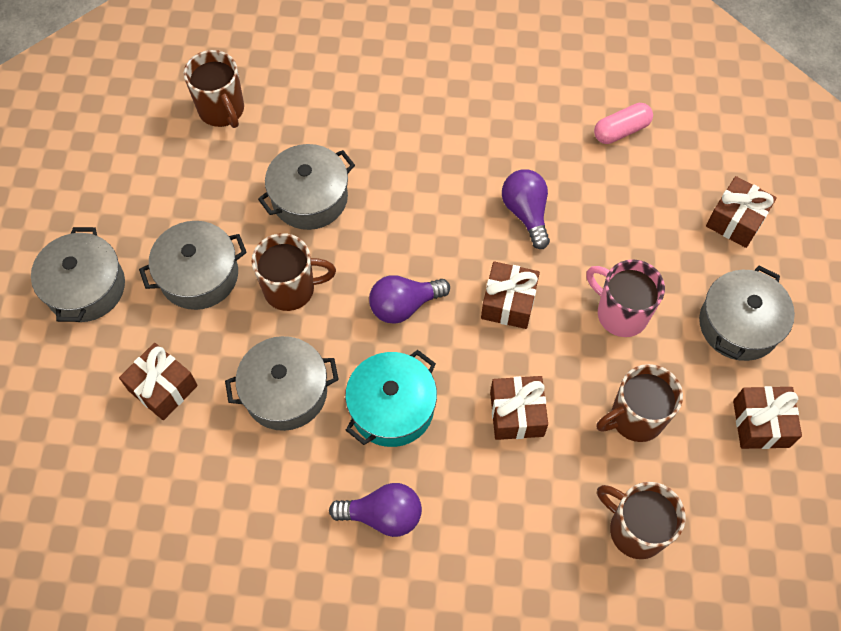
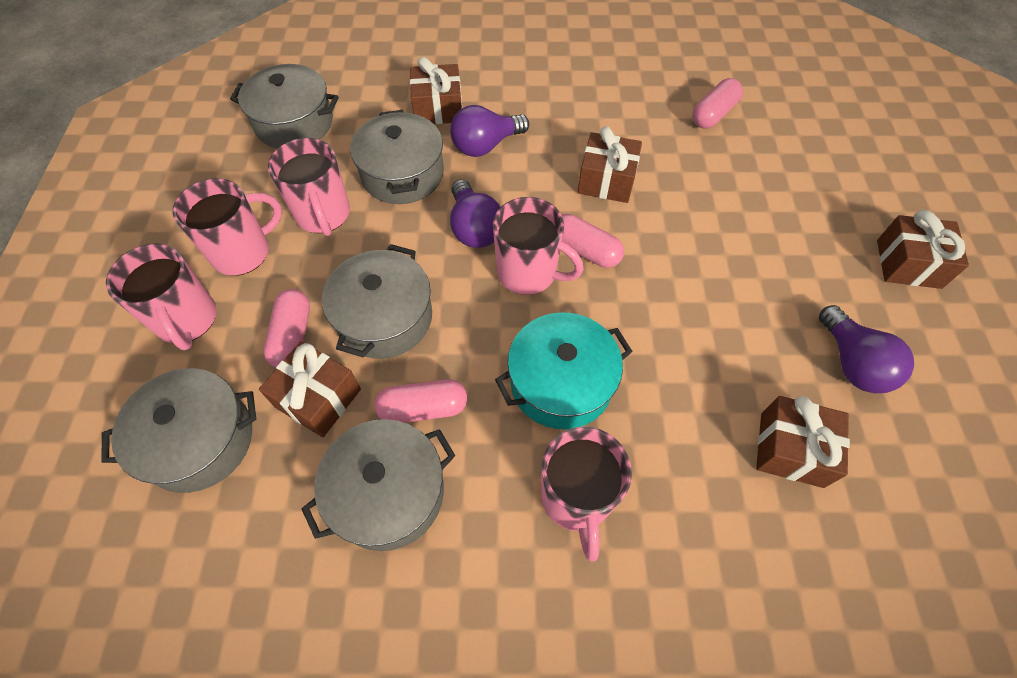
brown mug: 4 -> 0
pink capsule: 1 -> 4
pink mug: 1 -> 5

